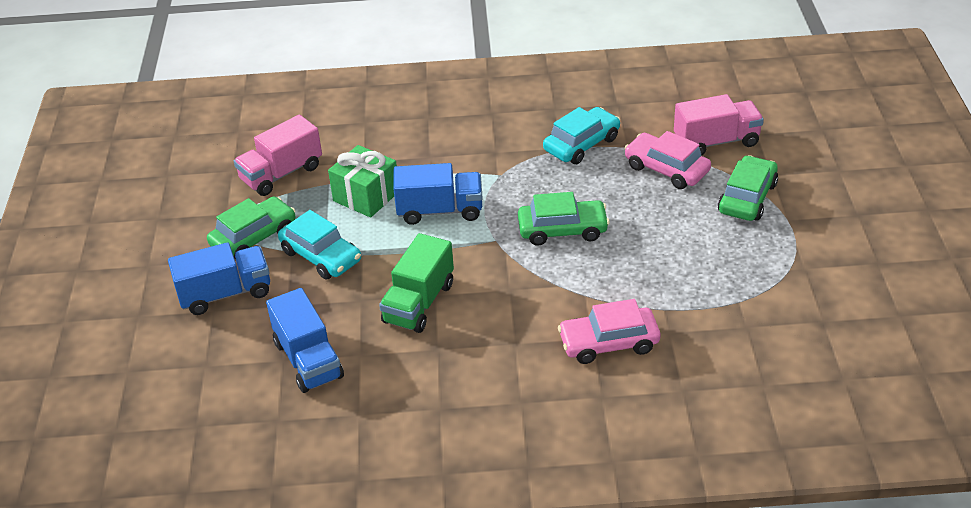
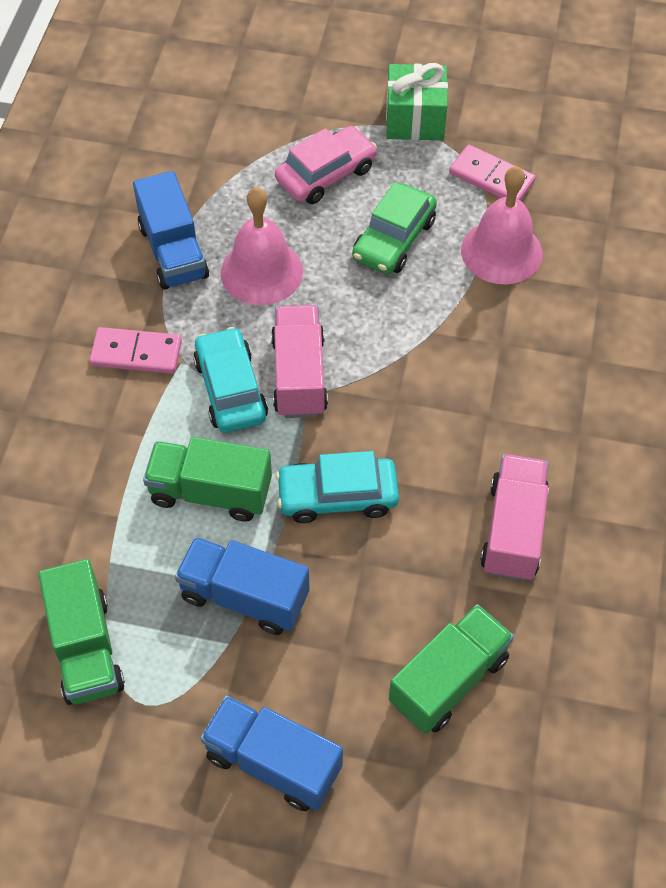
green car: 3 -> 1
green truck: 1 -> 3
pink bell: 0 -> 2
pink car: 2 -> 1
pink domino: 0 -> 2

